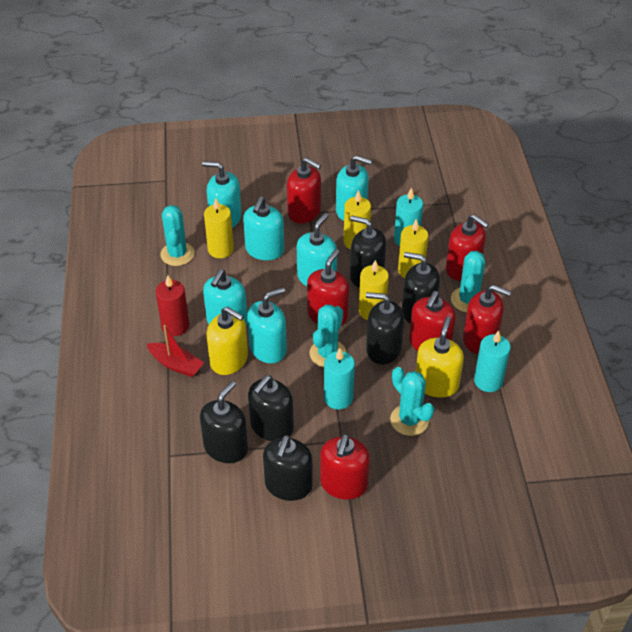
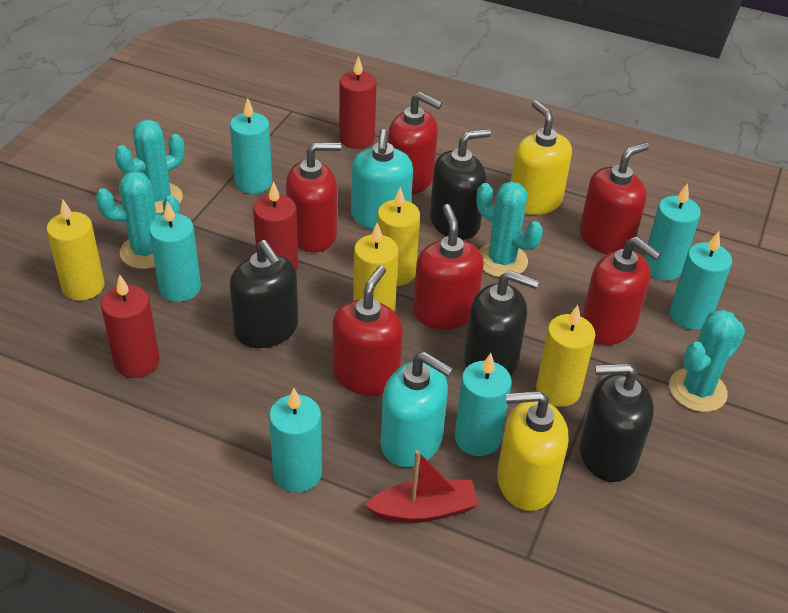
black soap dispenser: 6 -> 4
red candle: 1 -> 3
turquoise candle: 3 -> 6
turquoise soap dispenser: 6 -> 2

